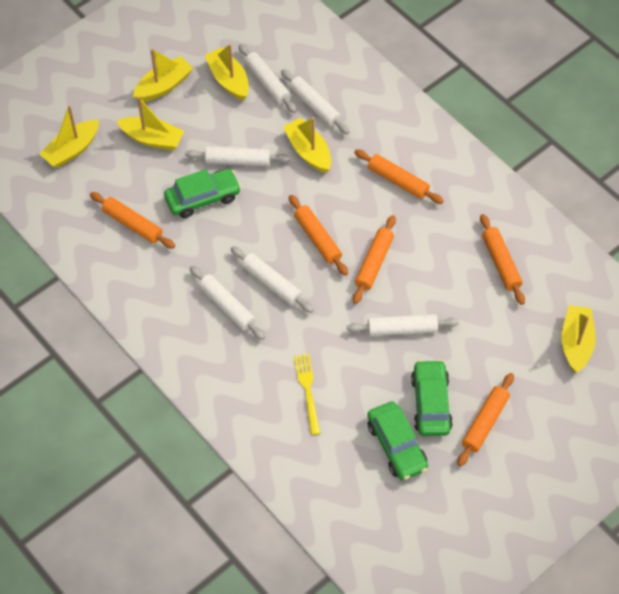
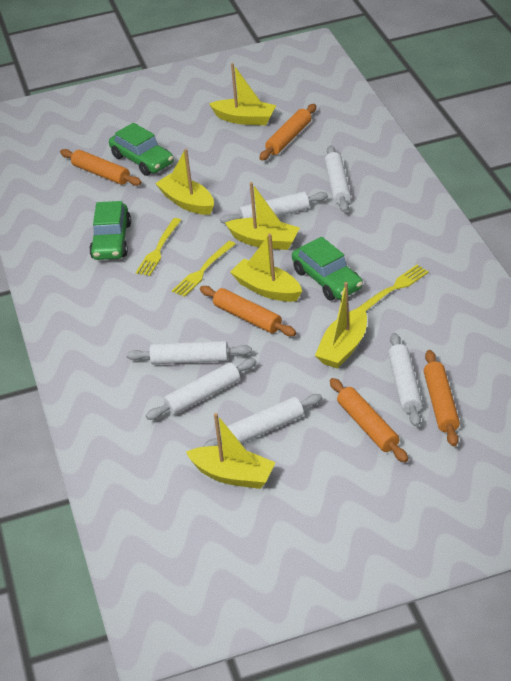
orange rolling pin: 6 -> 5
yellow fork: 1 -> 3

